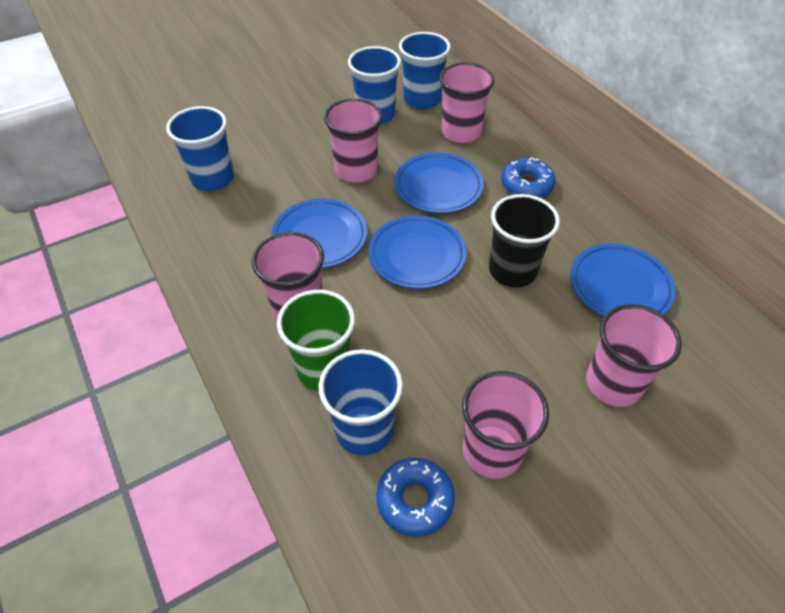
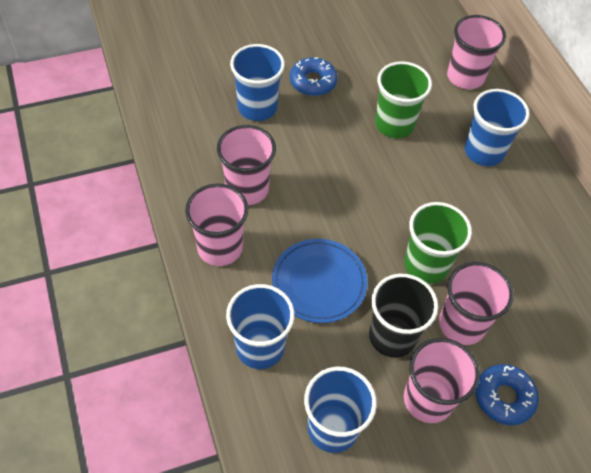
blue plate: 4 -> 1
green cup: 1 -> 2

